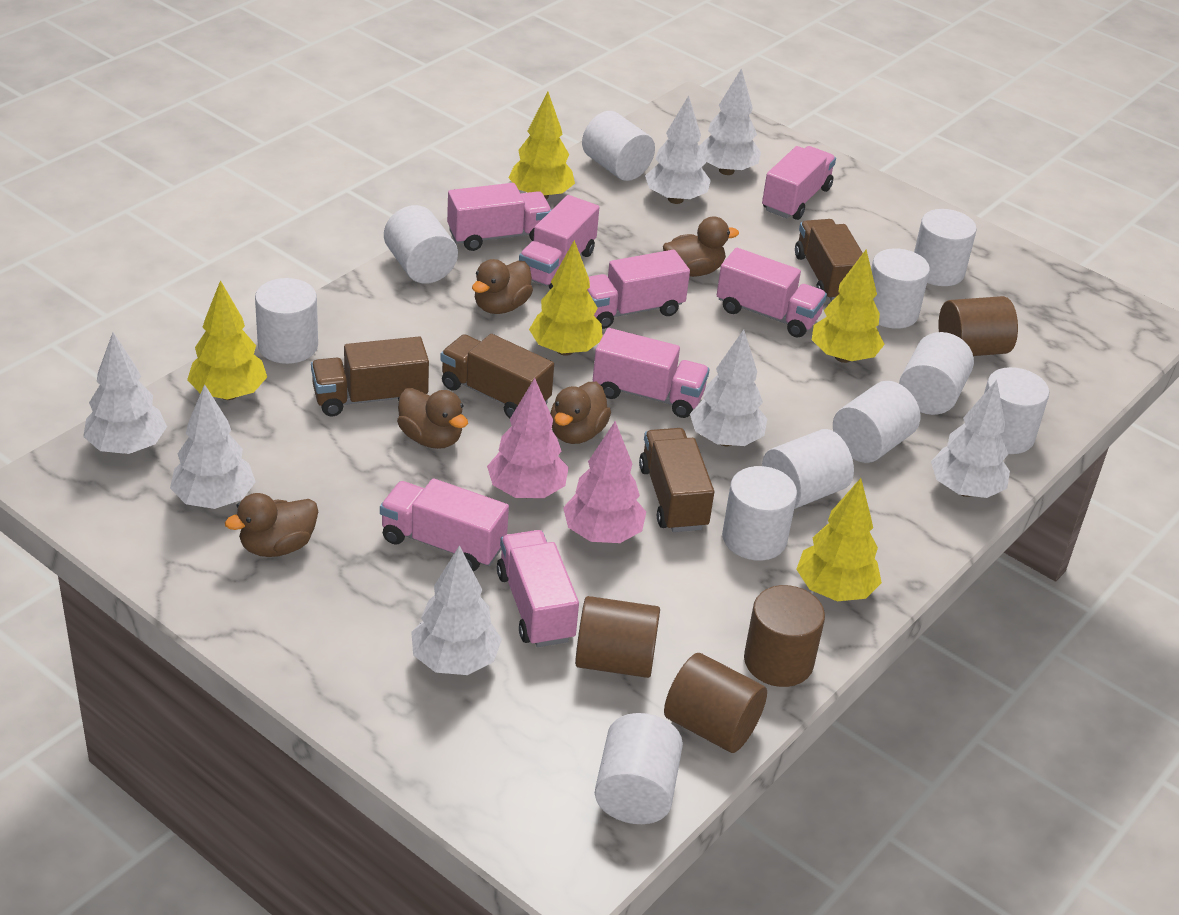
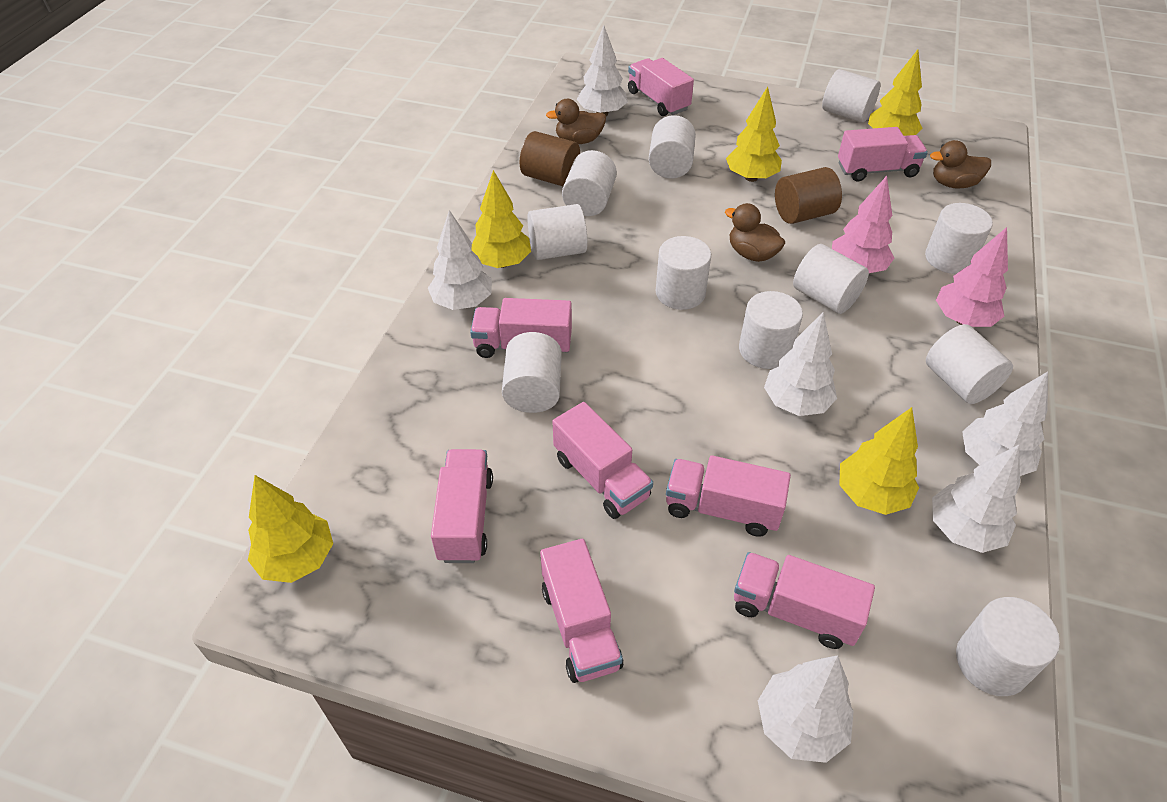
brown cylinder: 4 -> 2
brown duck: 5 -> 3
brown truck: 4 -> 0
white tree: 7 -> 6

